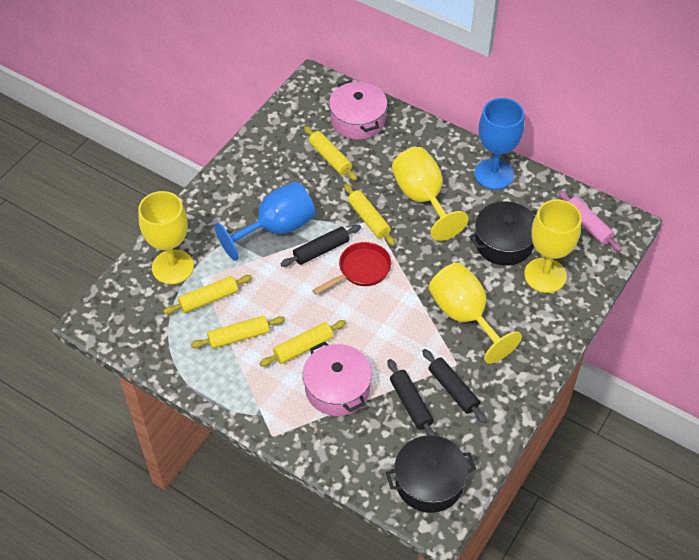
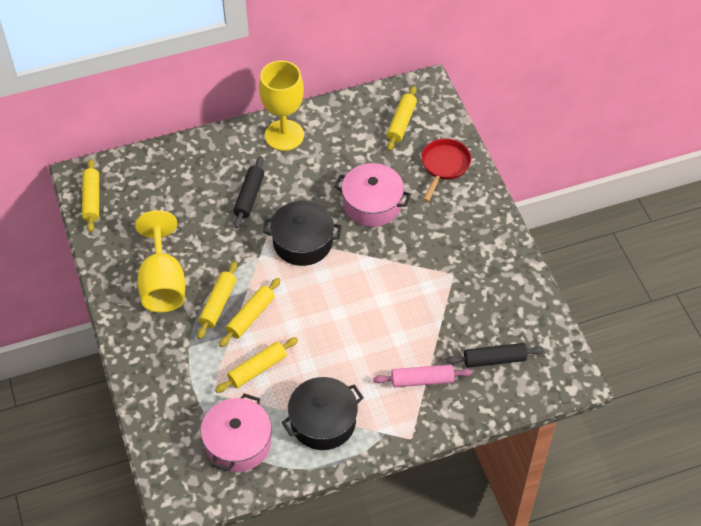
black rolling pin: 3 -> 2
blue goblet: 2 -> 0
yellow goblet: 4 -> 2

